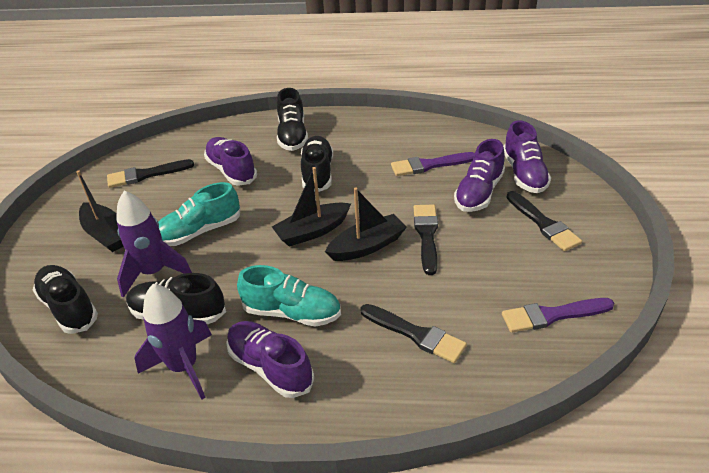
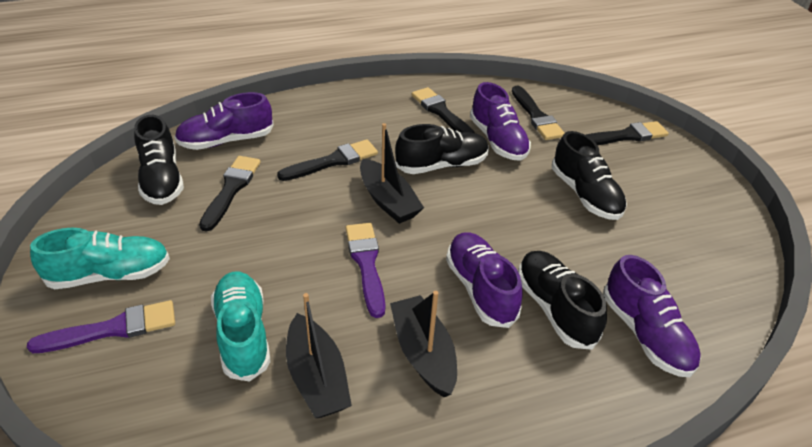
black brush: 4 -> 5
purple rocket: 2 -> 0

